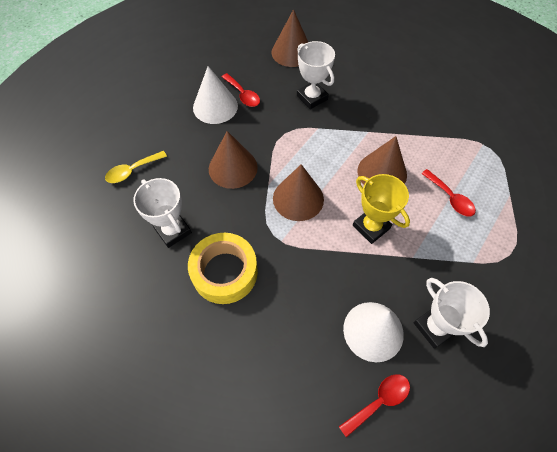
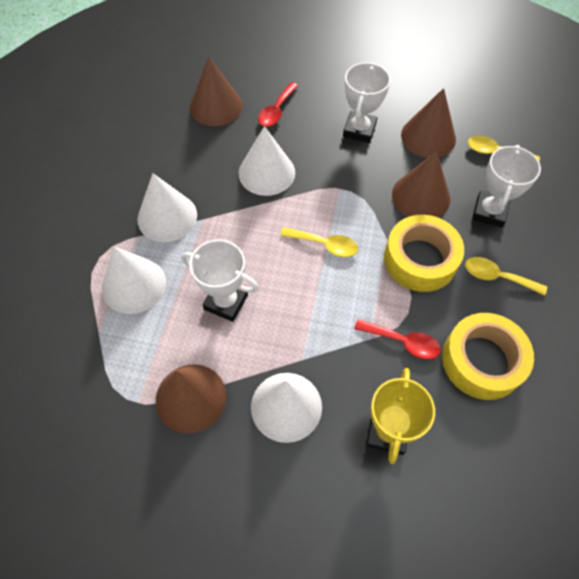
red spoon: 3 -> 2
white cone: 2 -> 4
yellow spoon: 1 -> 3
yellow tape: 1 -> 2

